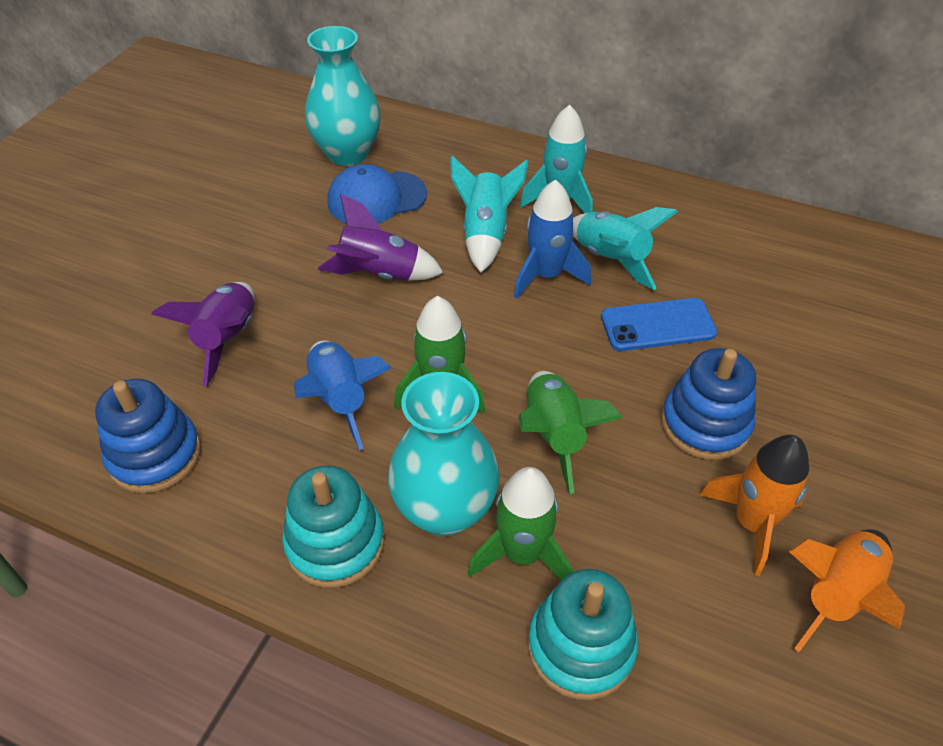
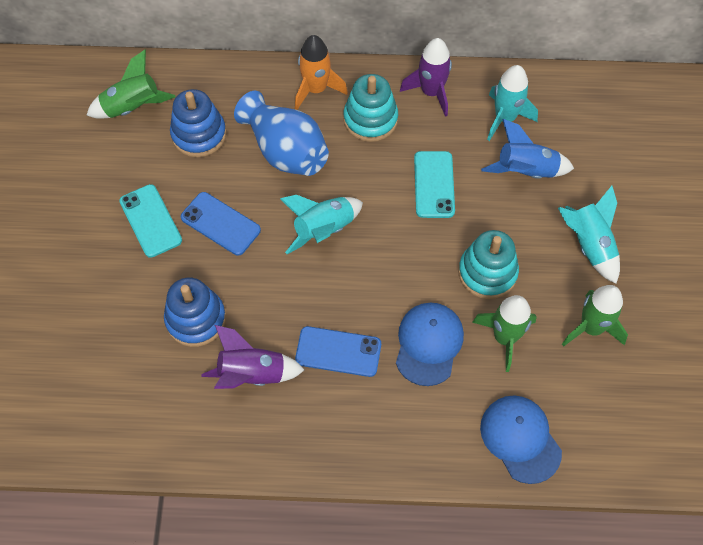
blue cap: 1 -> 2
blue phone: 1 -> 2
blue rocket: 2 -> 1
blue vase: 0 -> 1
orange rocket: 2 -> 1
turquoise phone: 0 -> 2
turquoise vase: 2 -> 0

